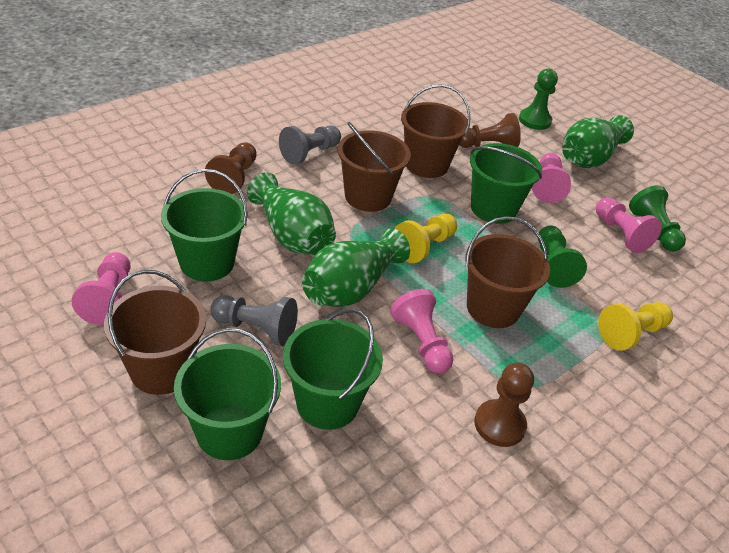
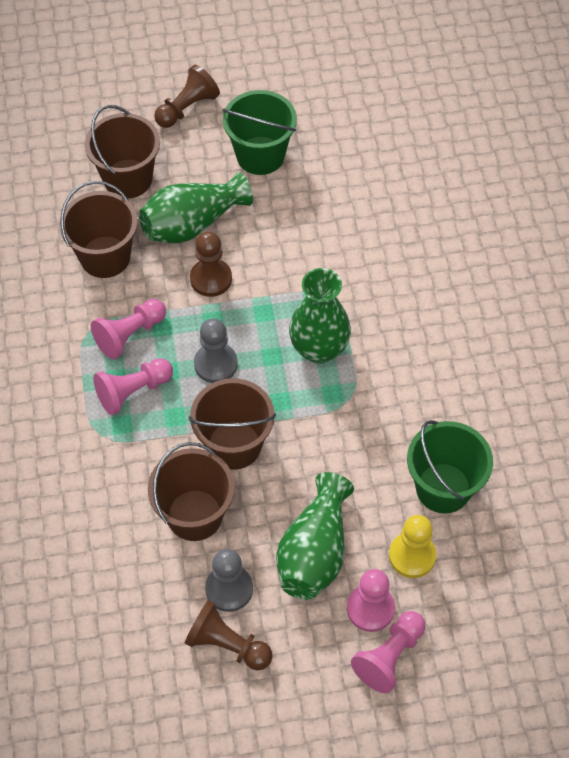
green bucket: 4 -> 2
green pawn: 3 -> 0
yellow pawn: 2 -> 1

